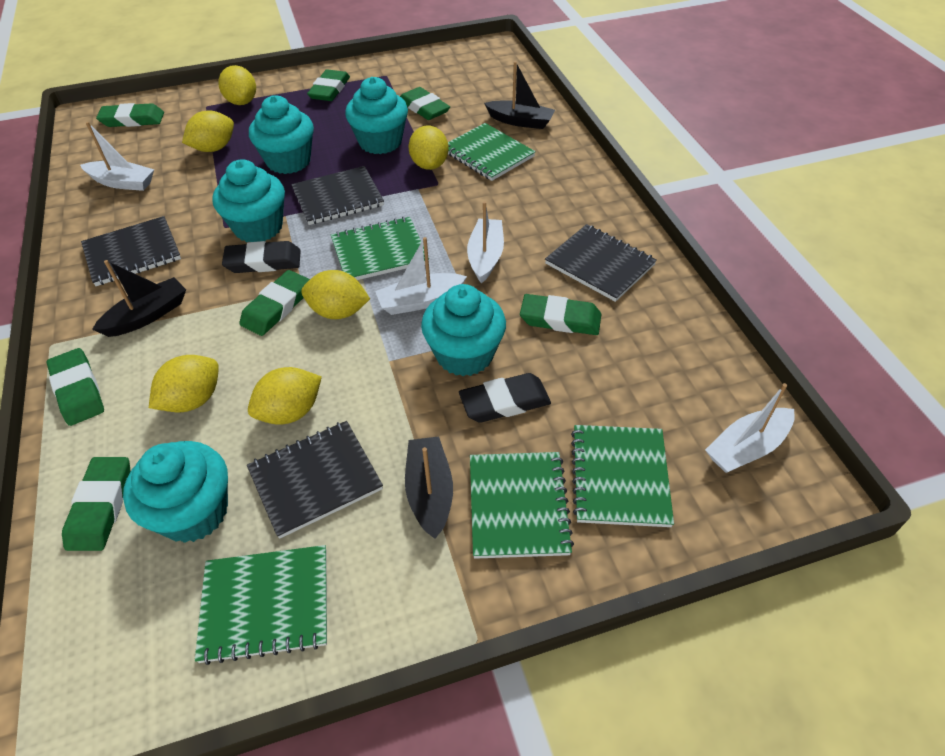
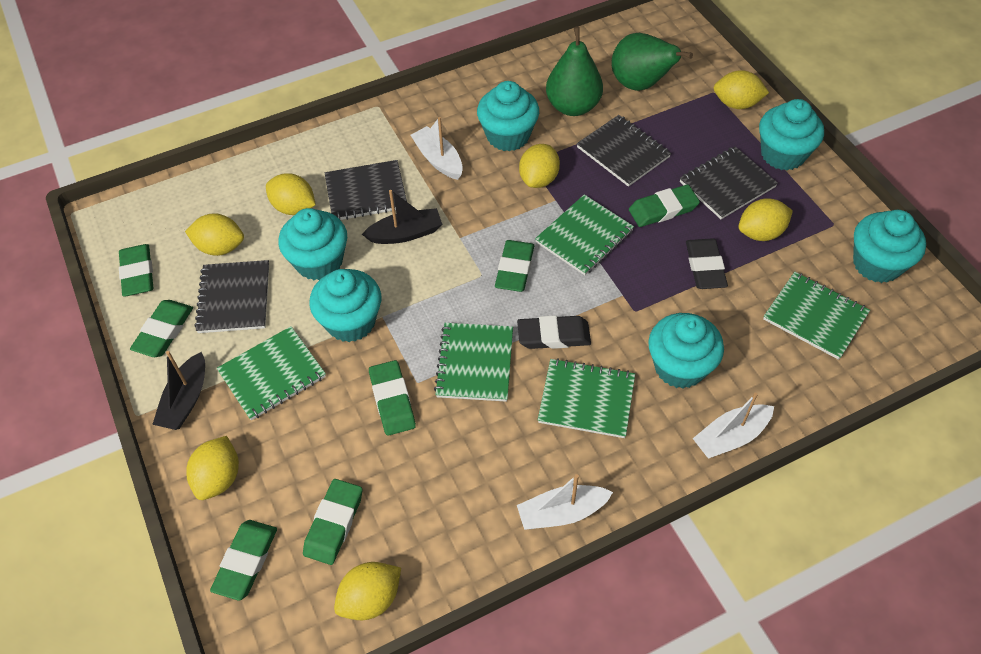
black boat: 3 -> 2
green pear: 0 -> 2
turquoise cupcake: 5 -> 6
white boat: 4 -> 3
yellow lemon: 6 -> 7

